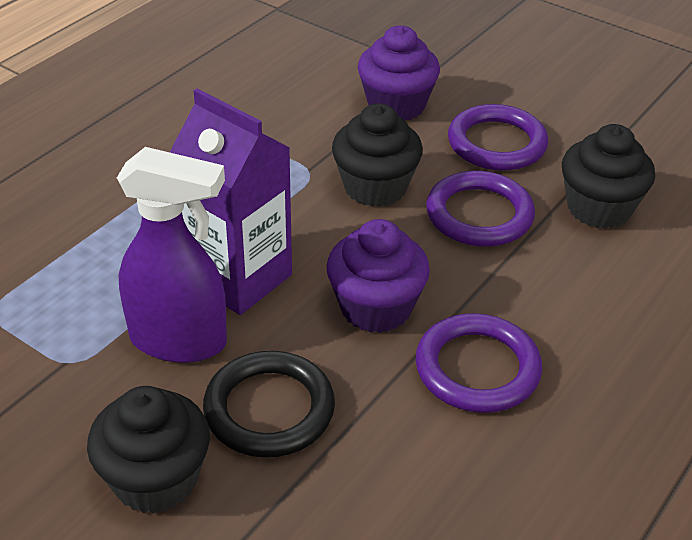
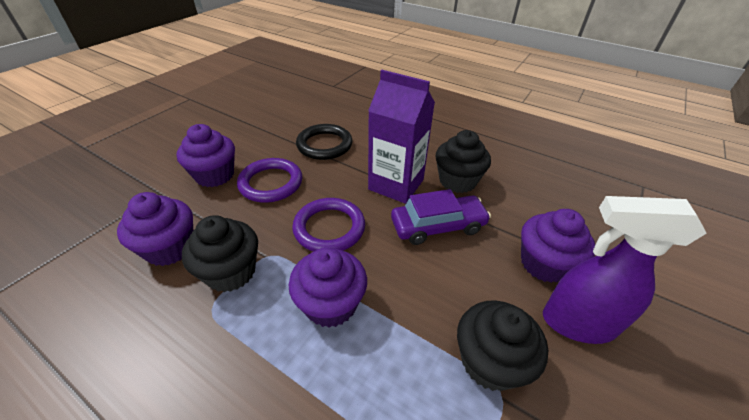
purple car: 0 -> 1
purple cupcake: 2 -> 4
purple ring: 3 -> 2

